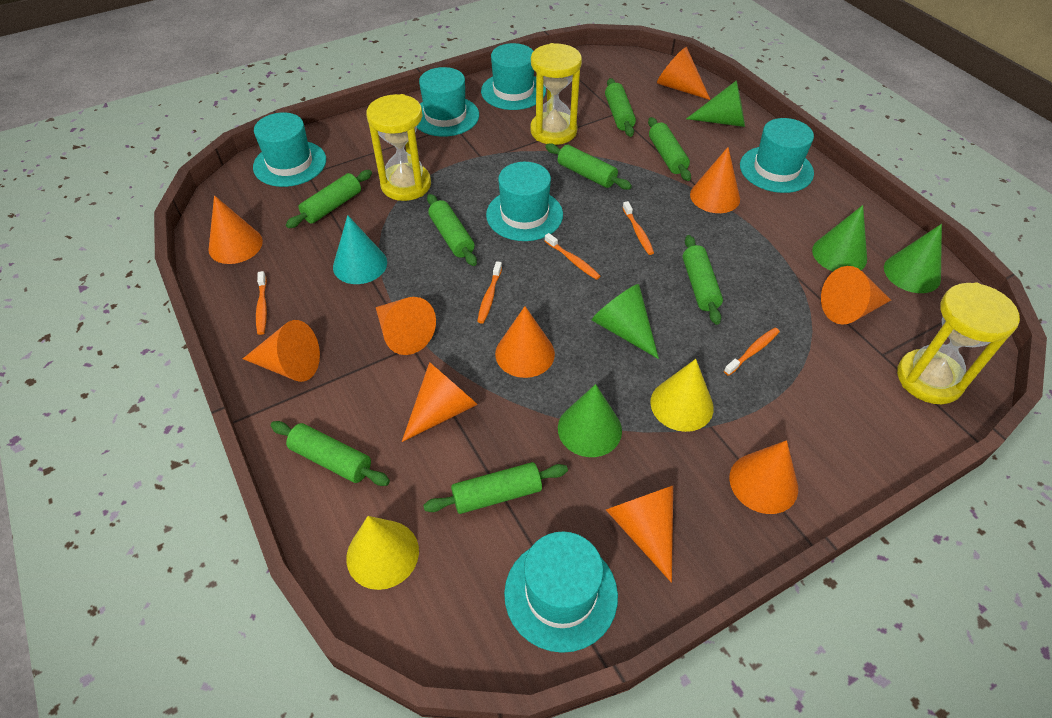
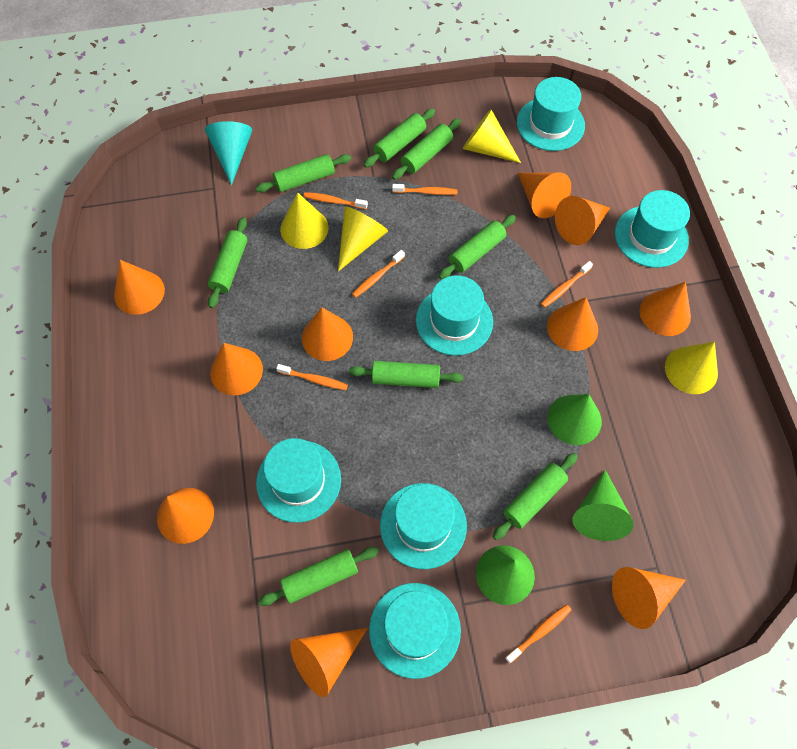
green cone: 5 -> 3
orange toothbrush: 5 -> 6
yellow cone: 2 -> 4
yellow hourglass: 3 -> 0

